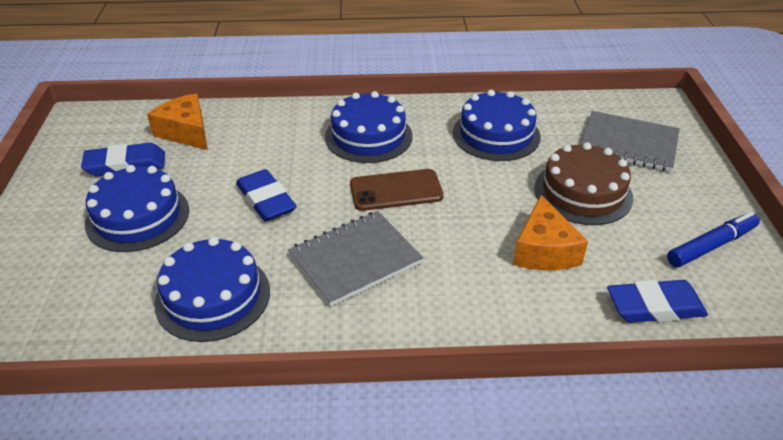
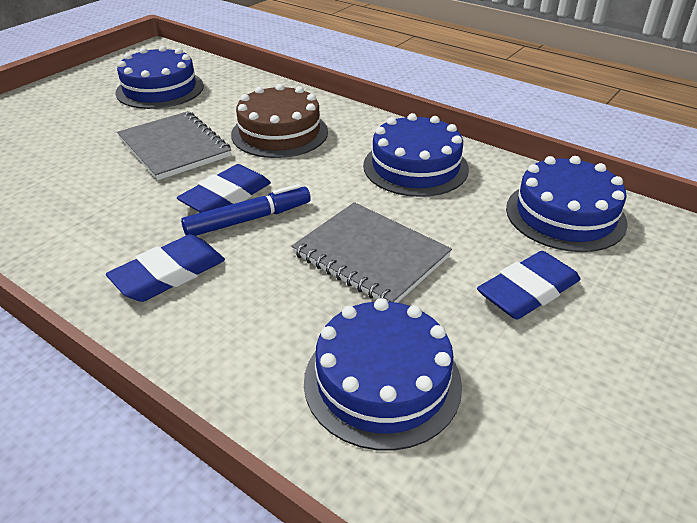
brown phone: 1 -> 0
orange cheese: 2 -> 0

